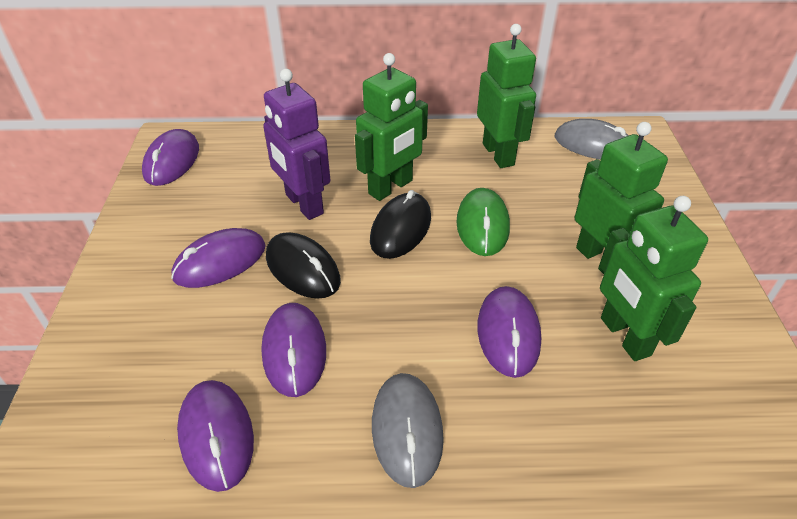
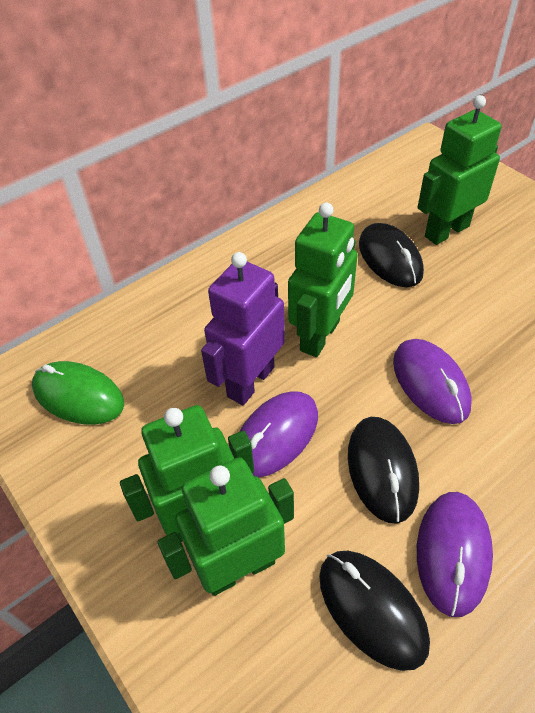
black mouse: 2 -> 3
grey mouse: 2 -> 0
purple mouse: 5 -> 3

